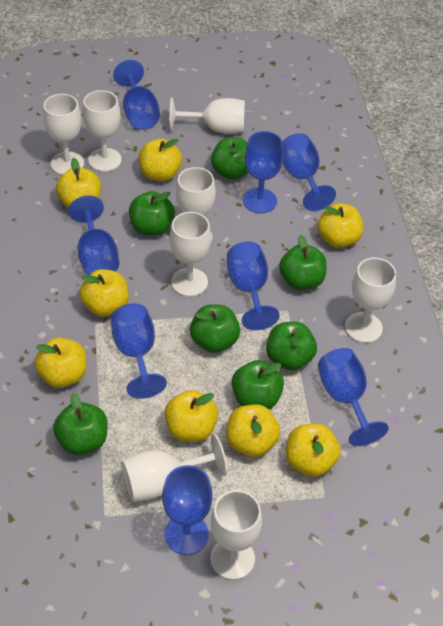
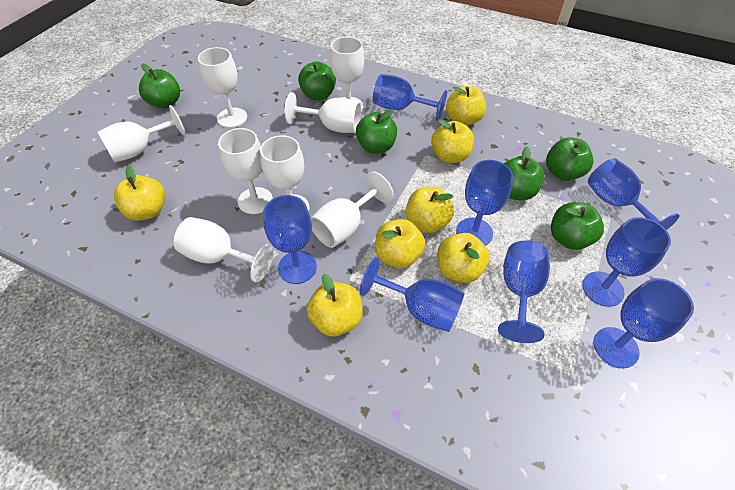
green apple: 7 -> 6
yellow apple: 8 -> 7

